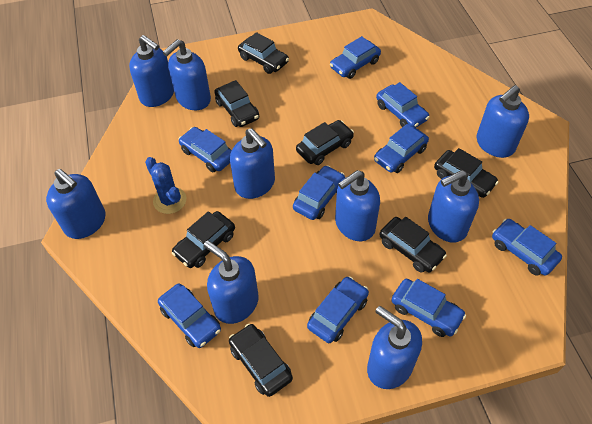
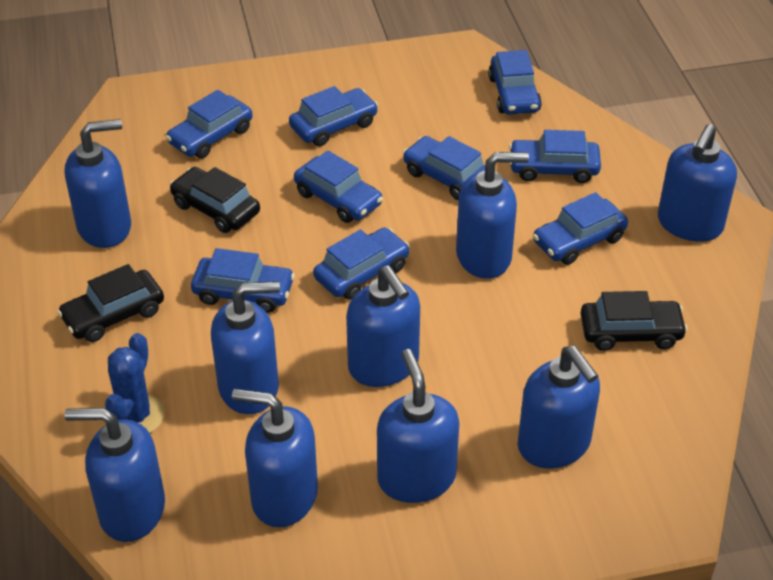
black car: 7 -> 3

